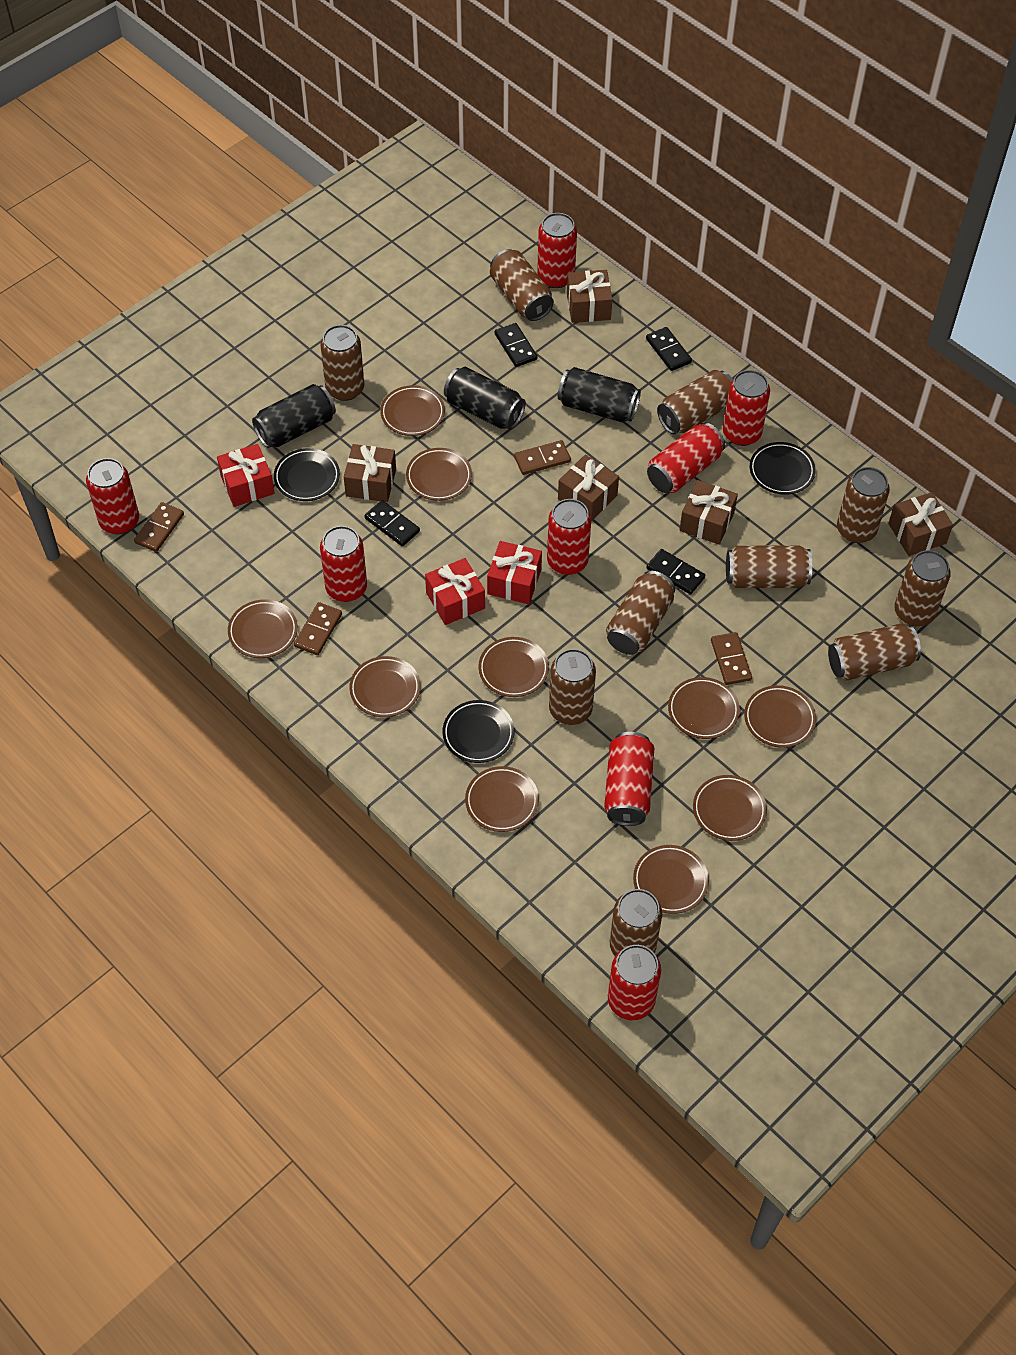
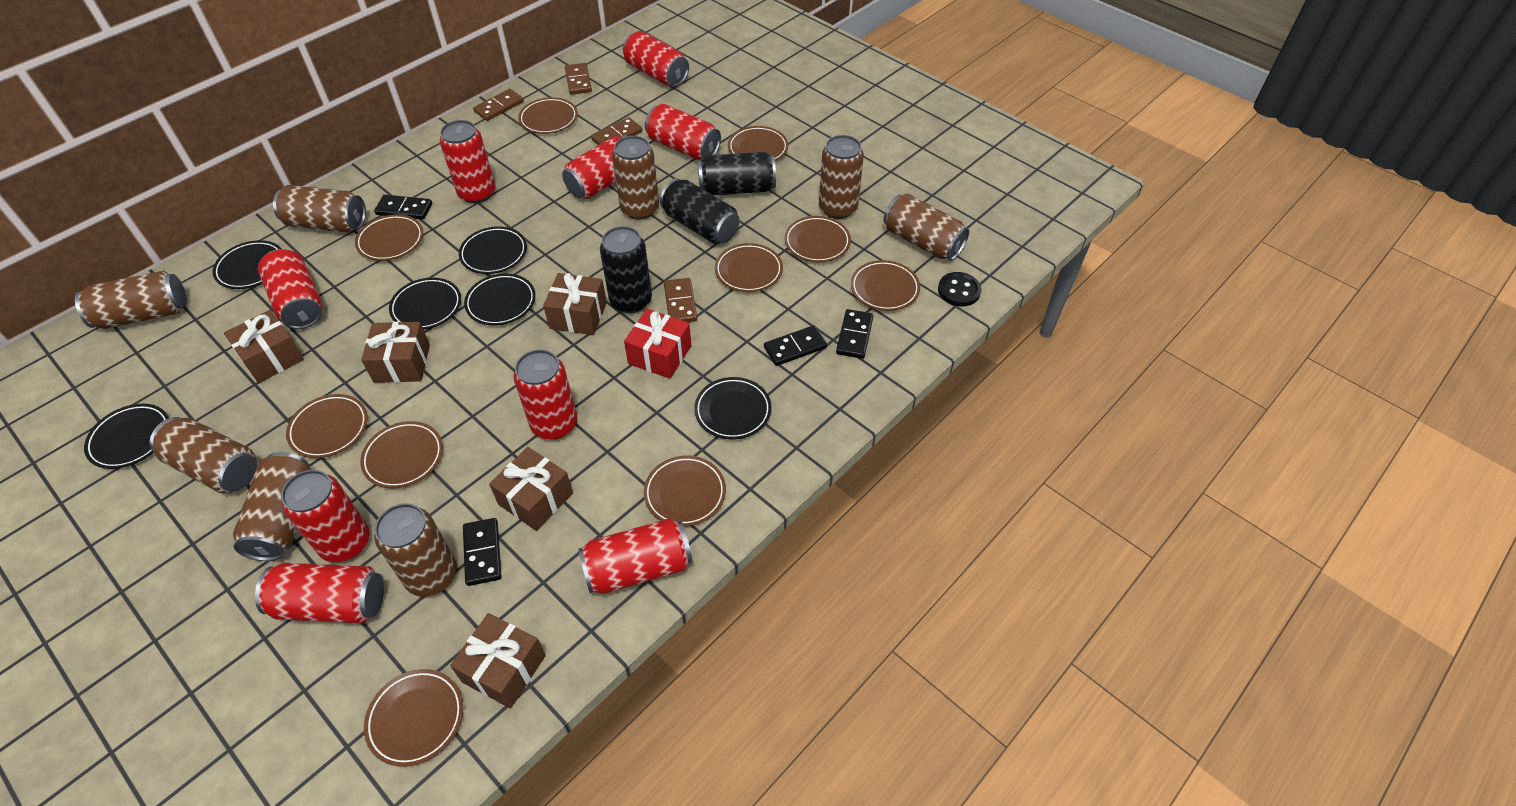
black button: 0 -> 1
black plate: 3 -> 6
brown can: 10 -> 8
red can: 8 -> 9
red gift: 3 -> 1

